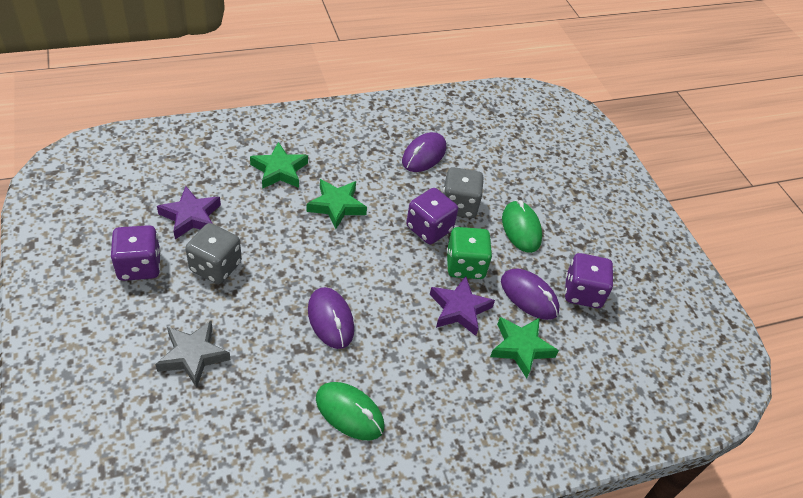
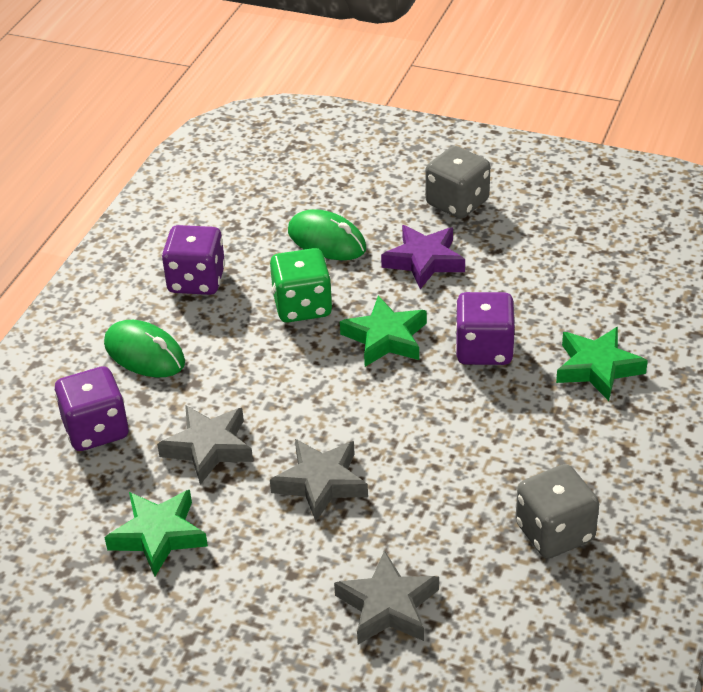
grey star: 1 -> 3
purple mouse: 3 -> 0
purple star: 2 -> 1

